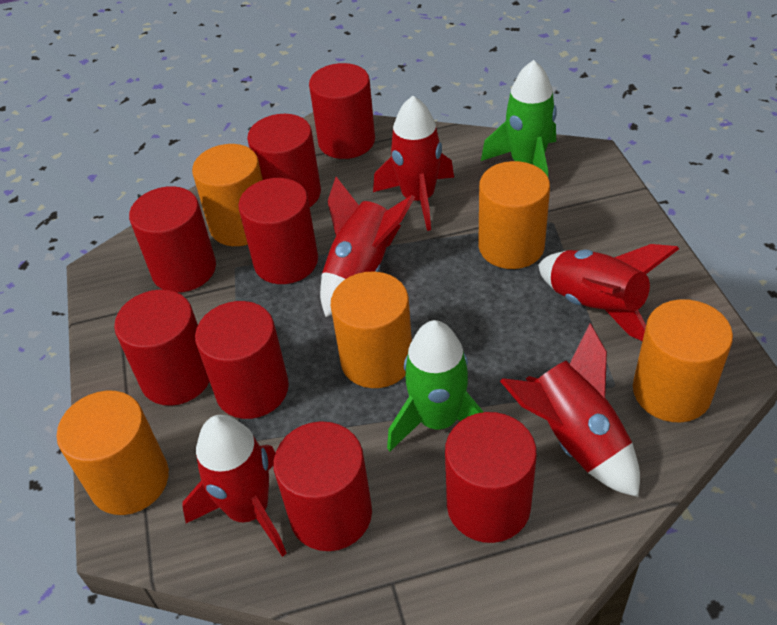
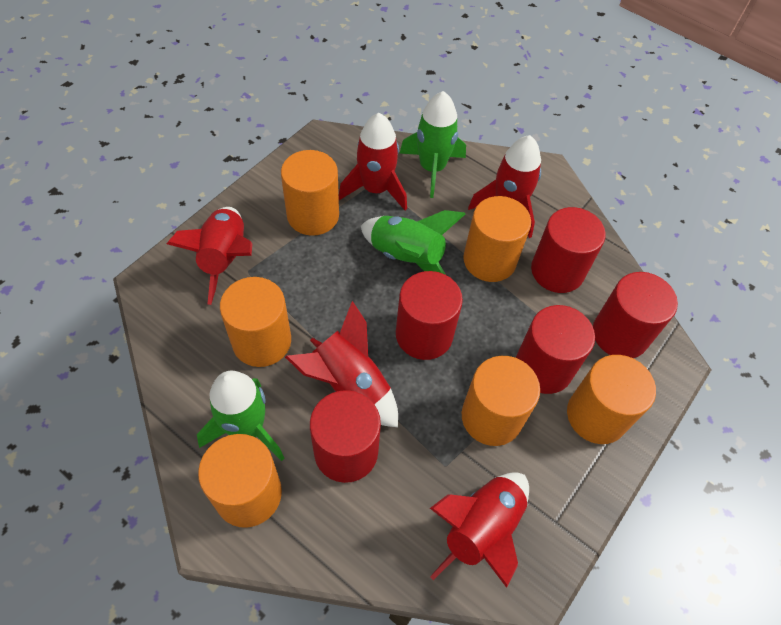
green rocket: 2 -> 3
orange cylinder: 5 -> 6
red cylinder: 8 -> 5

